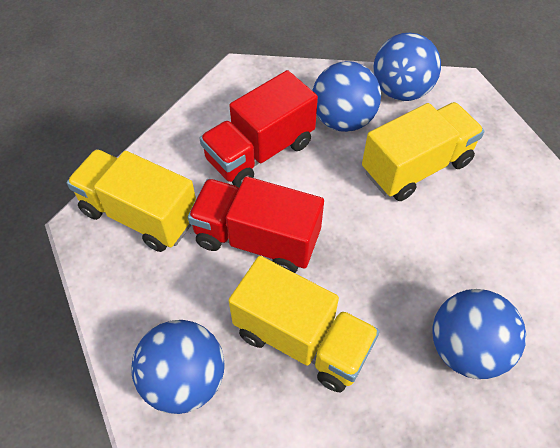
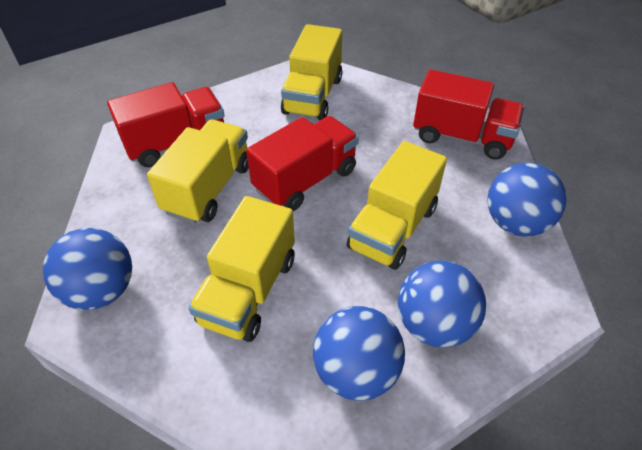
red truck: 2 -> 3
yellow truck: 3 -> 4

